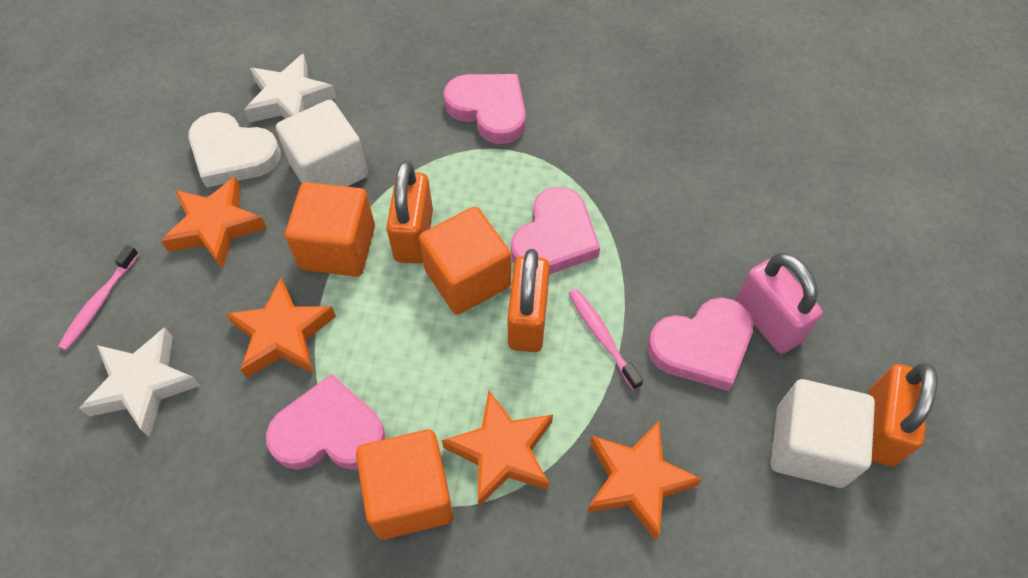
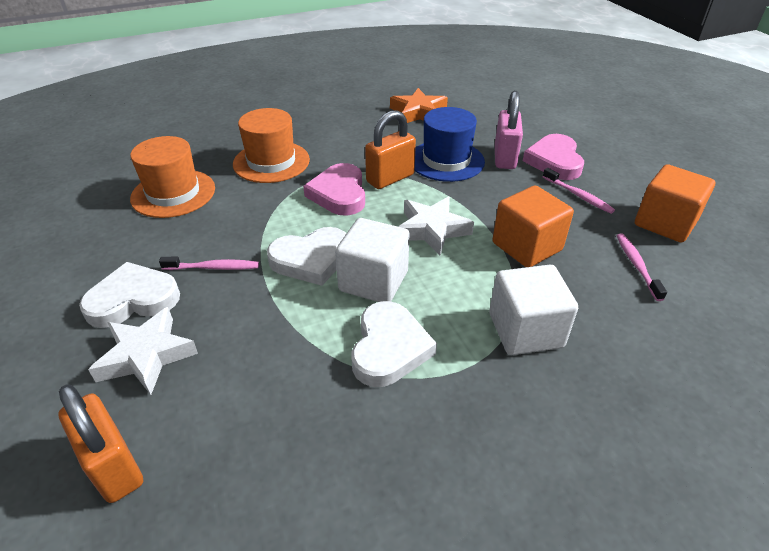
blue hat: 0 -> 1
orange cube: 3 -> 2
orange hat: 0 -> 2
orange padlock: 3 -> 2
orange star: 4 -> 1
pink heart: 4 -> 2
pink toothbrush: 2 -> 3
white heart: 1 -> 3

